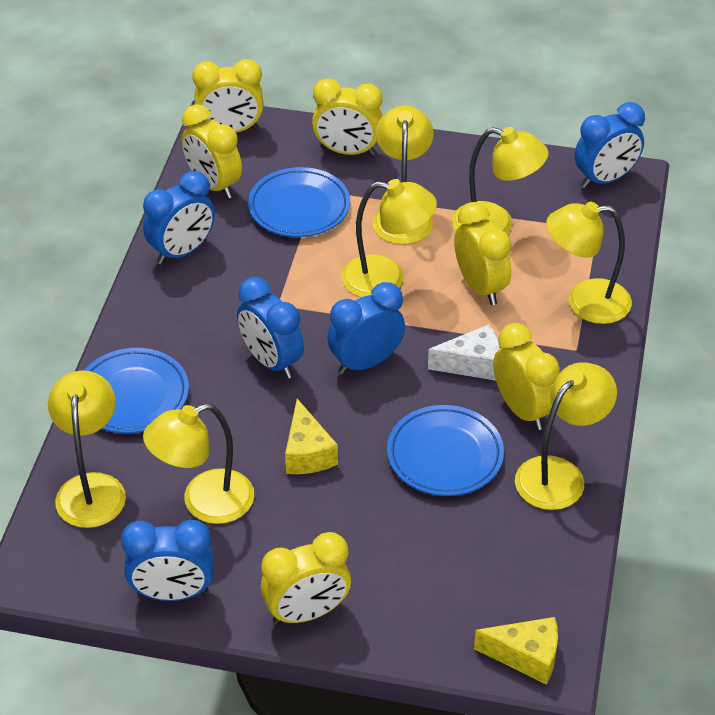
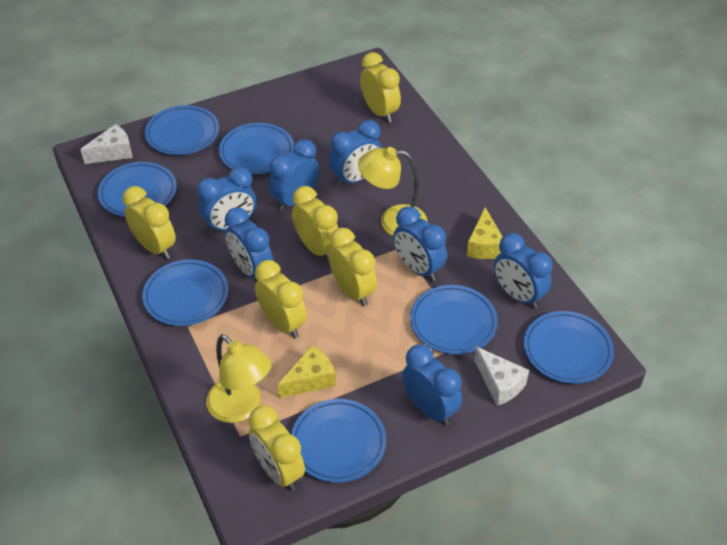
blue clock: 5 -> 7
blue plate: 3 -> 7
white cheese: 1 -> 2
yellow lamp: 7 -> 2

